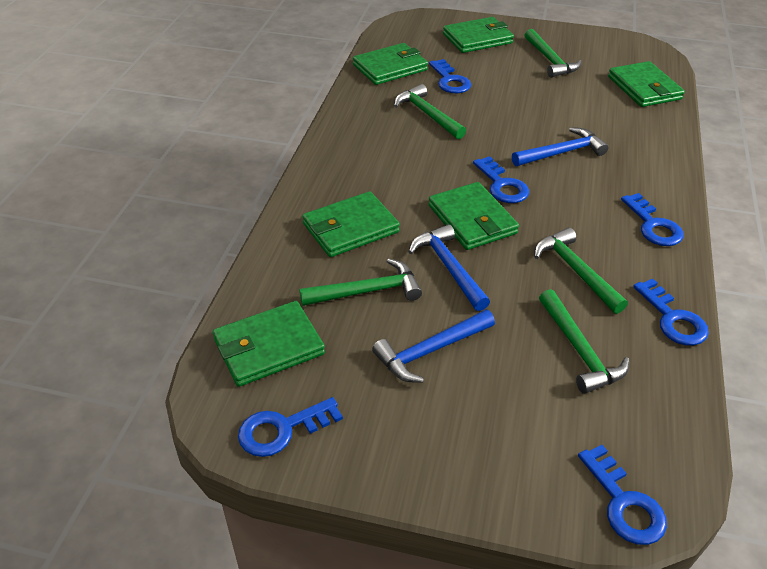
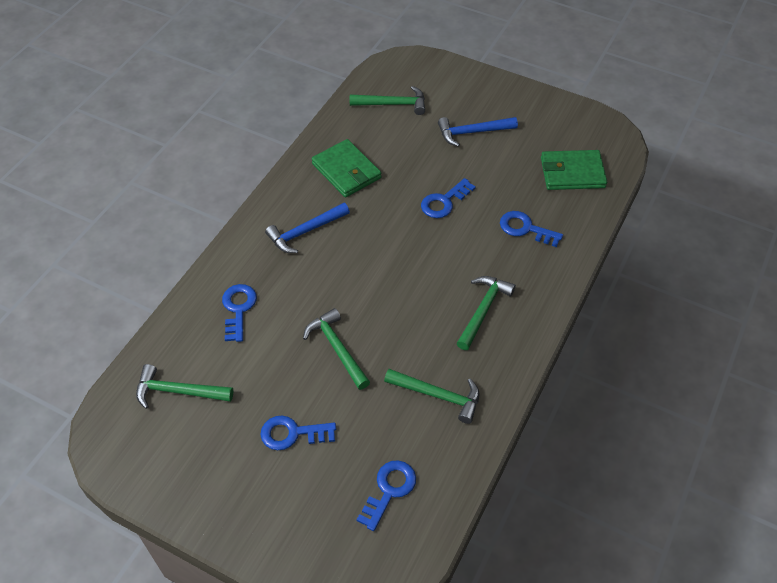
blue hammer: 3 -> 2
blue key: 6 -> 5
green wallet: 6 -> 2

